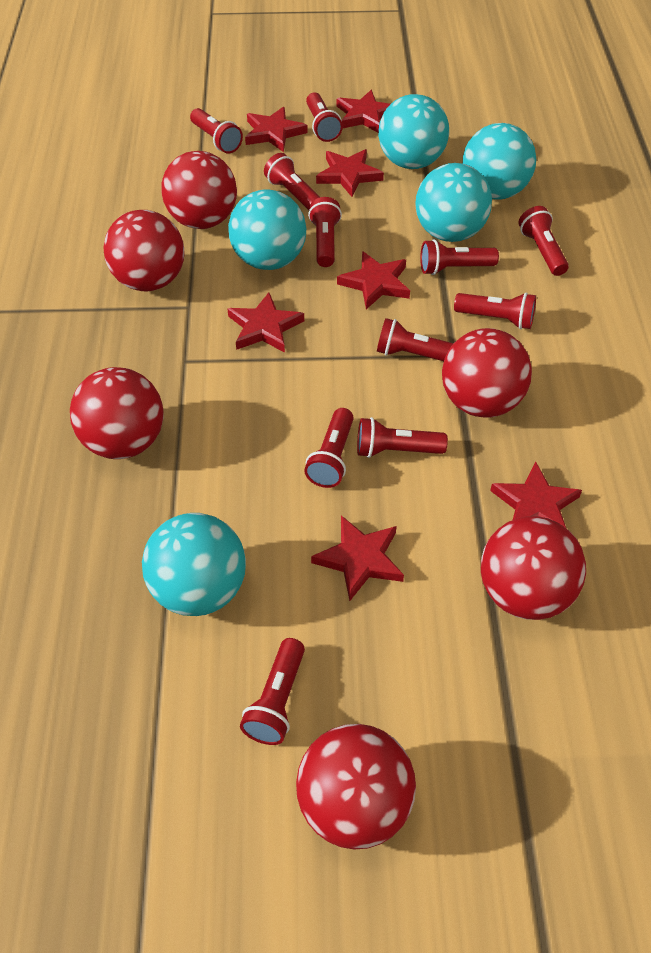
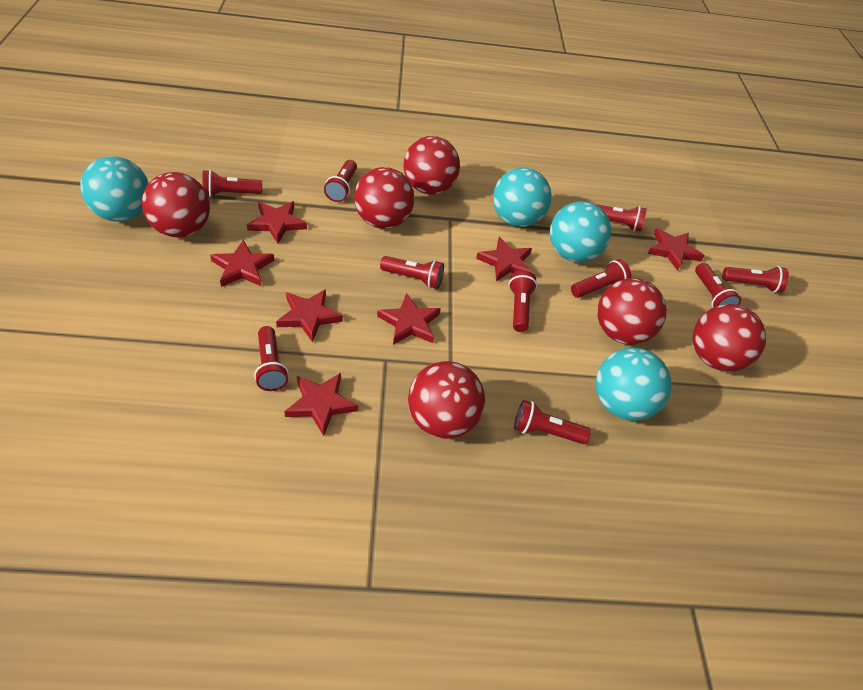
red flashlight: 11 -> 10
turquoise ball: 5 -> 4

